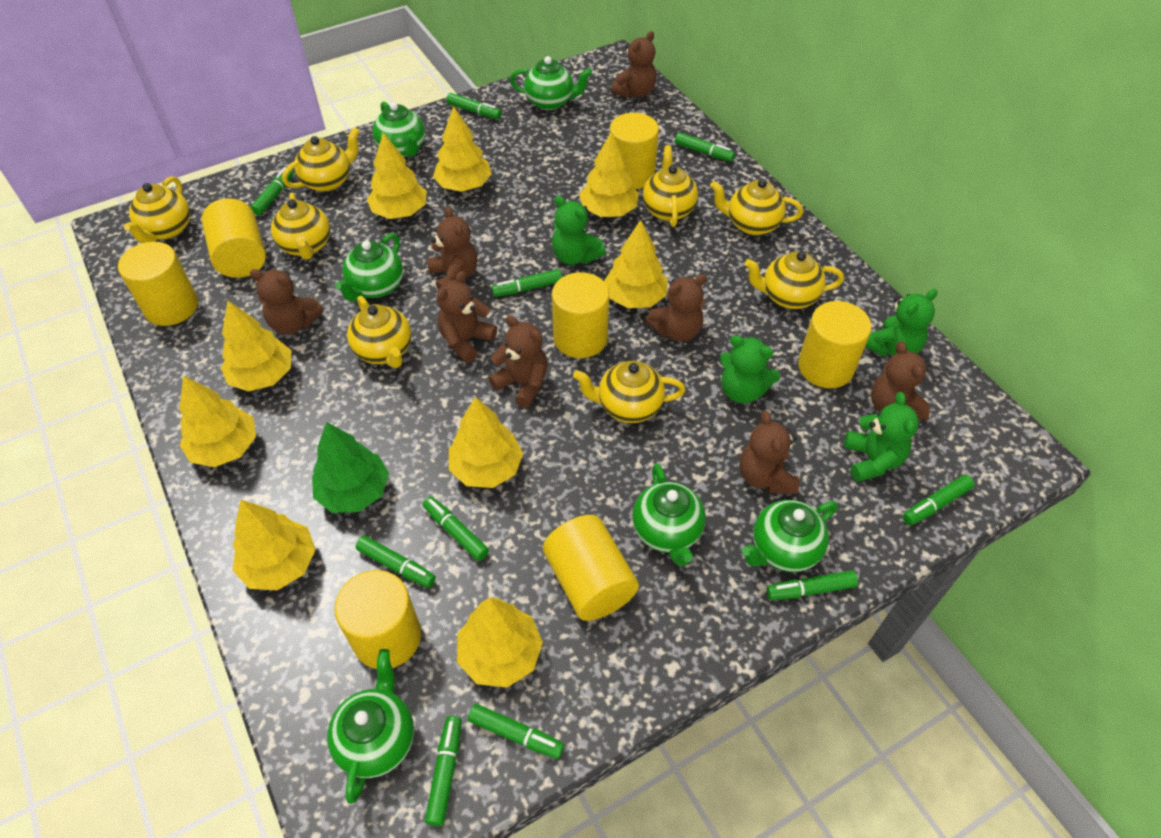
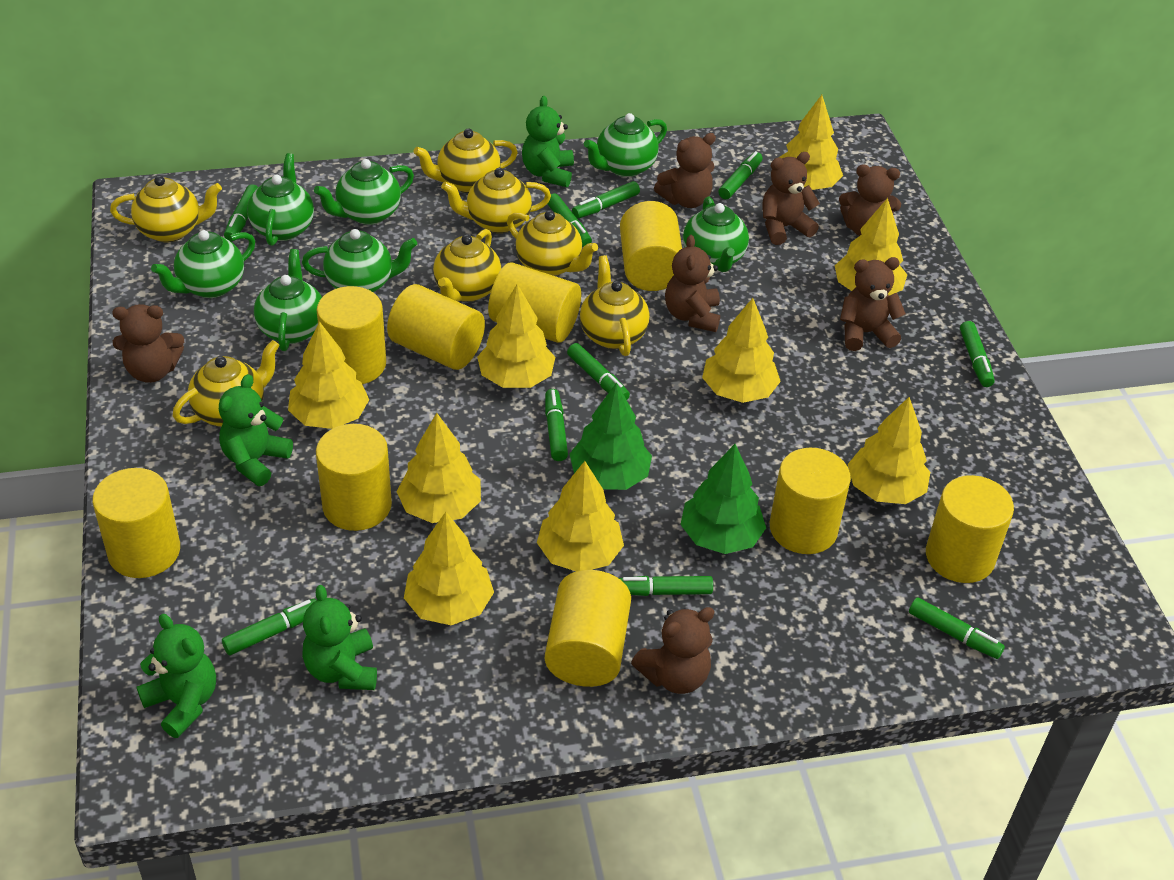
brown teddy bear: 8 -> 7
green teapot: 6 -> 7
green tree: 1 -> 2
yellow cylinder: 7 -> 9
yellow teapot: 8 -> 7

